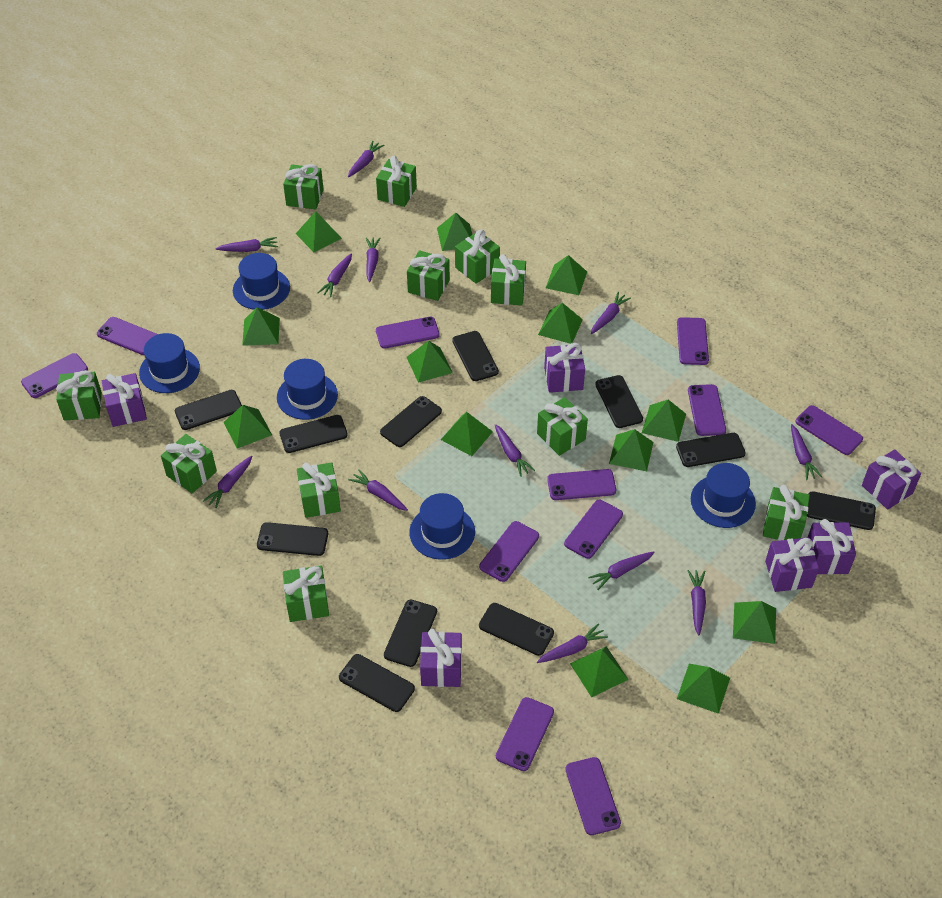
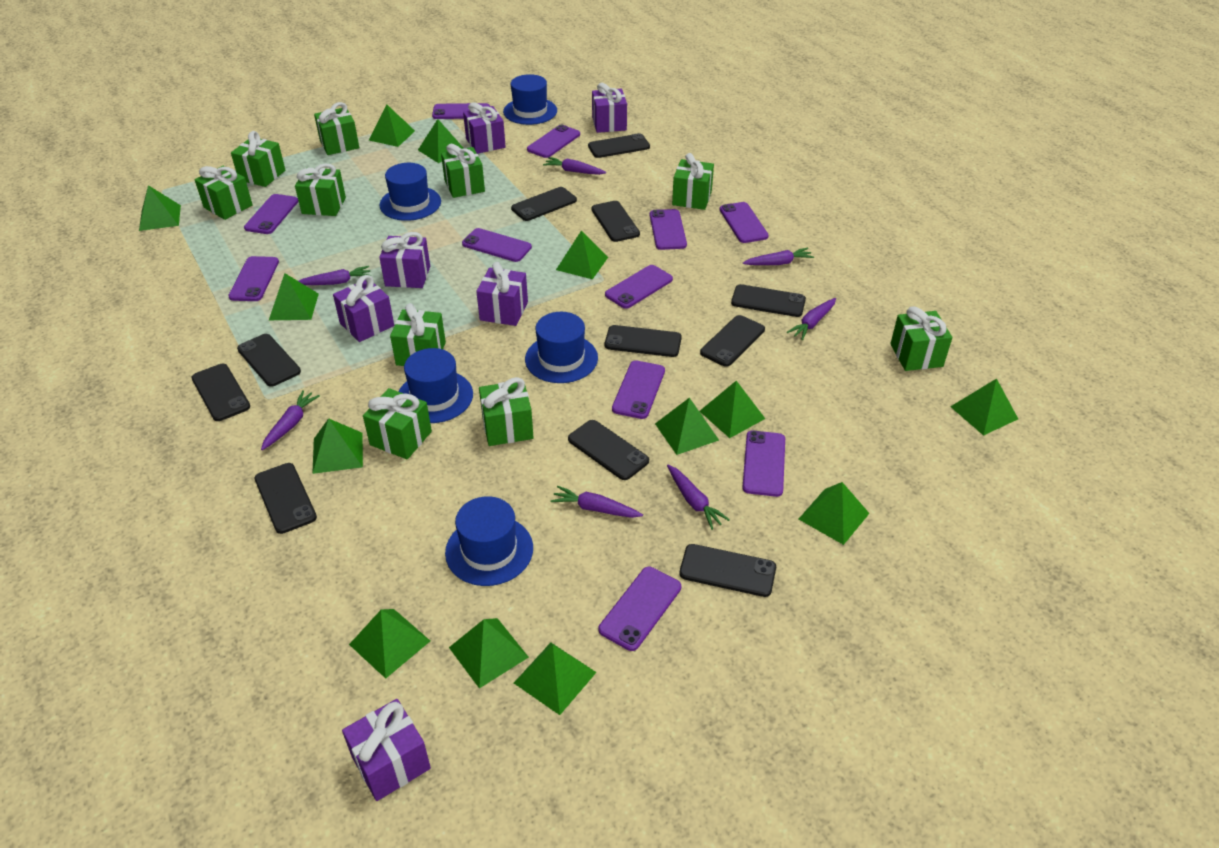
green gift: 11 -> 10
purple carrot: 12 -> 7

